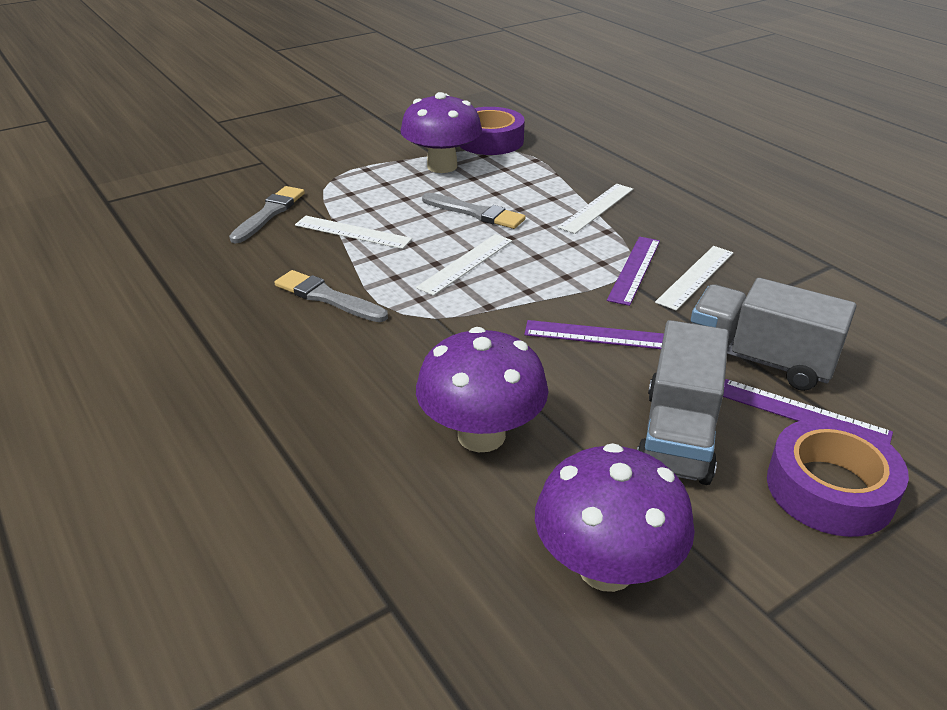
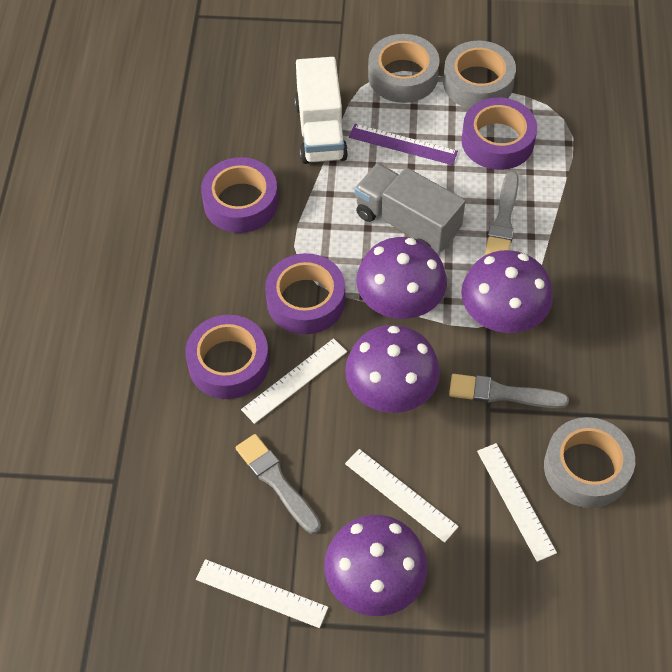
grey tape: 0 -> 3
grey truck: 2 -> 1
purple mushroom: 3 -> 4
purple ruler: 3 -> 1
purple tape: 2 -> 4
white truck: 0 -> 1

